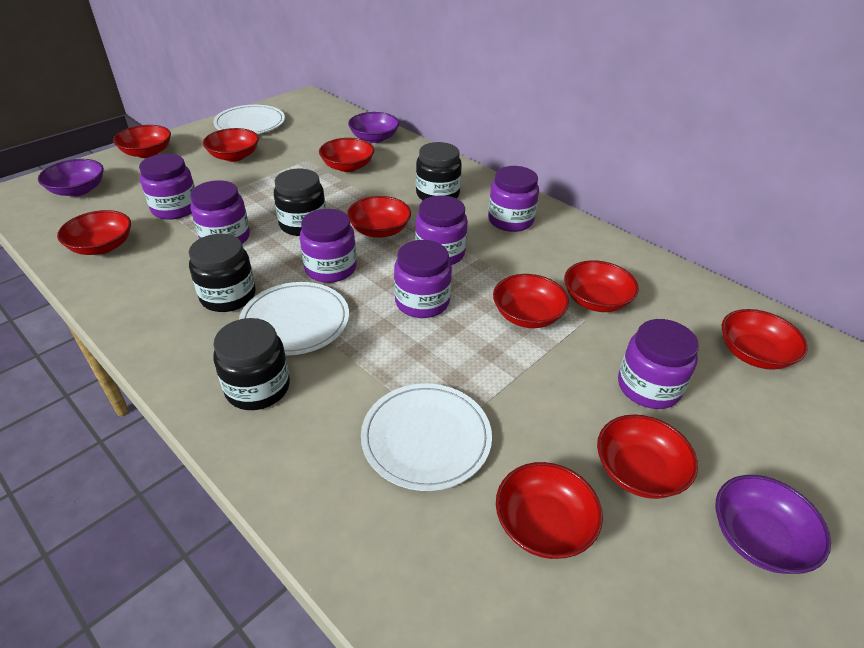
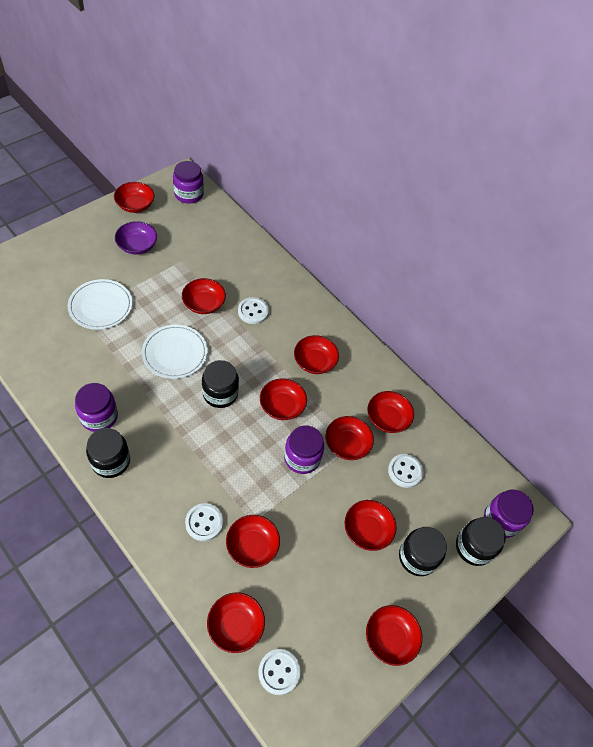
purple bowl: 3 -> 1
purple jar: 7 -> 4
white button: 0 -> 4
white plate: 3 -> 2

